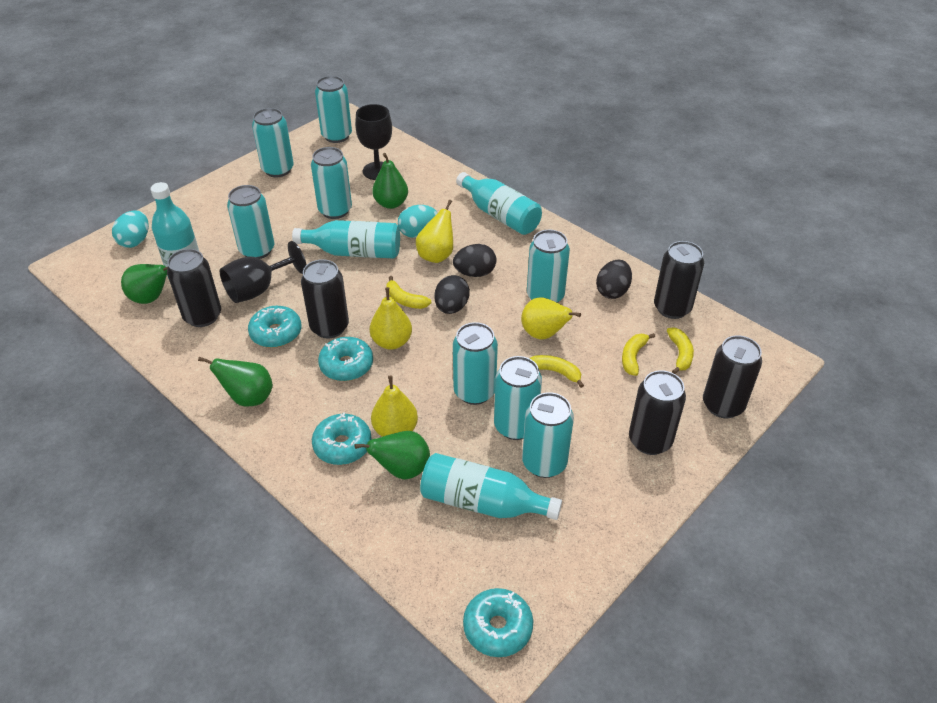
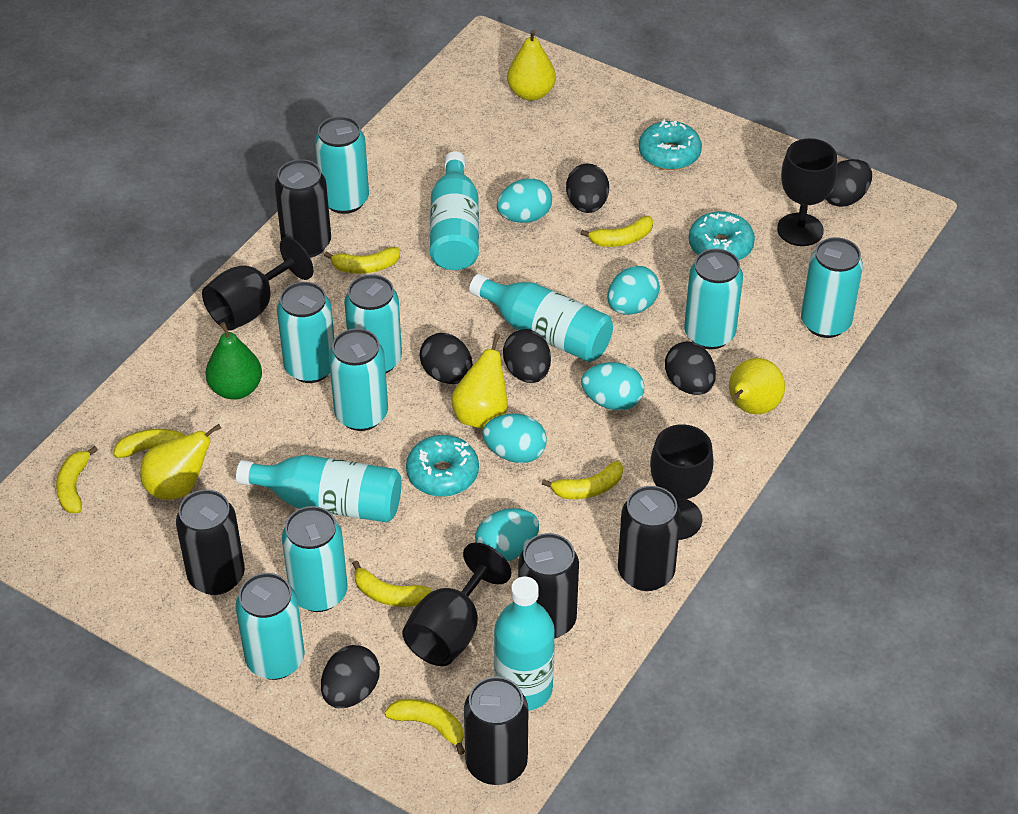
black egg: 3 -> 6
black goblet: 2 -> 4
green pear: 4 -> 1
turquoise donut: 4 -> 3
turquoise egg: 2 -> 5
yellow banana: 4 -> 7

